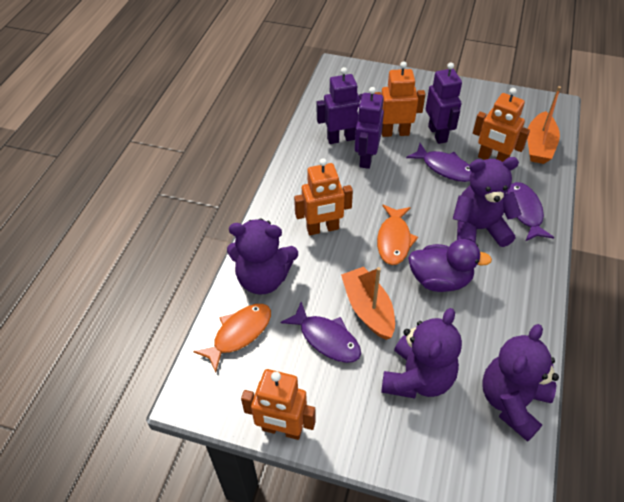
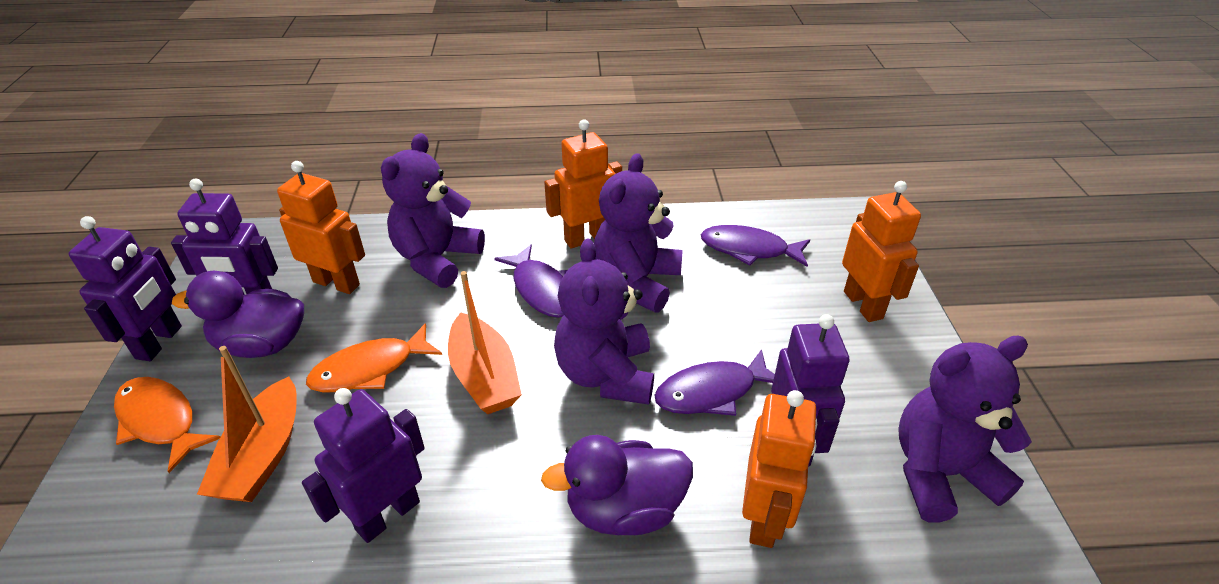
purple duck: 1 -> 2
purple robot: 3 -> 4

